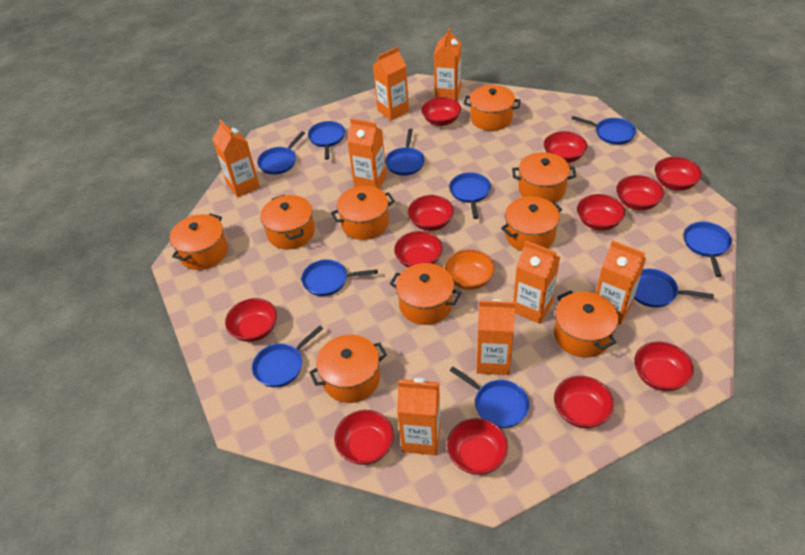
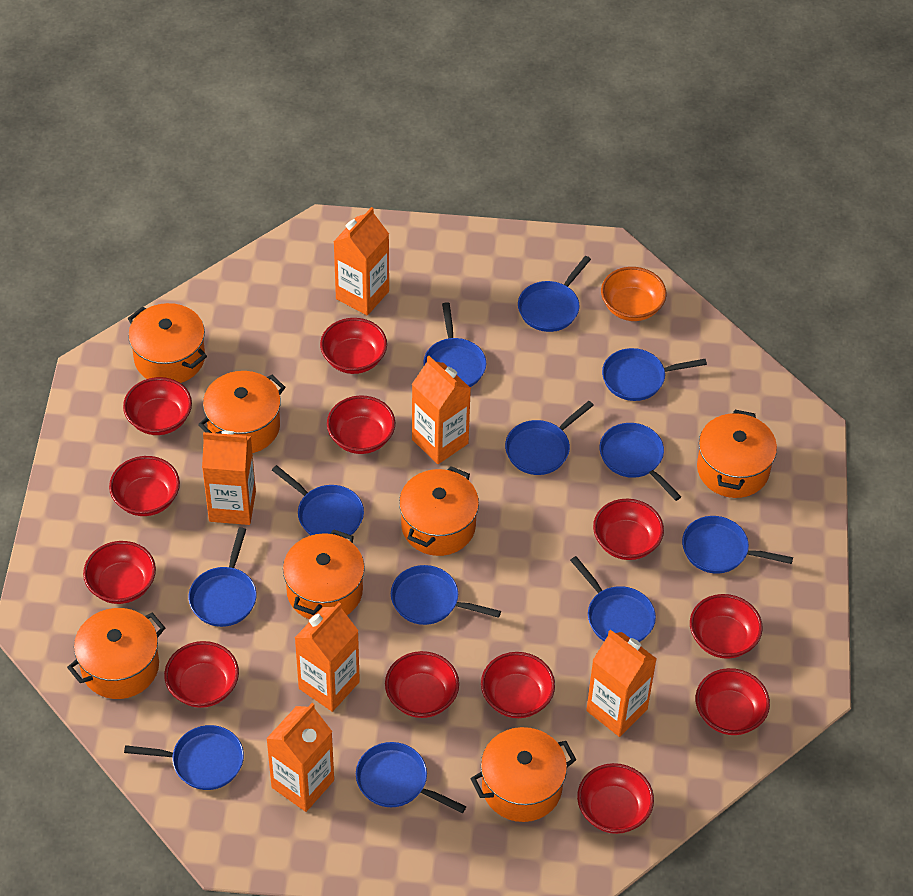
blue pan: 10 -> 12
orange carton: 8 -> 6
orange pot: 9 -> 7

